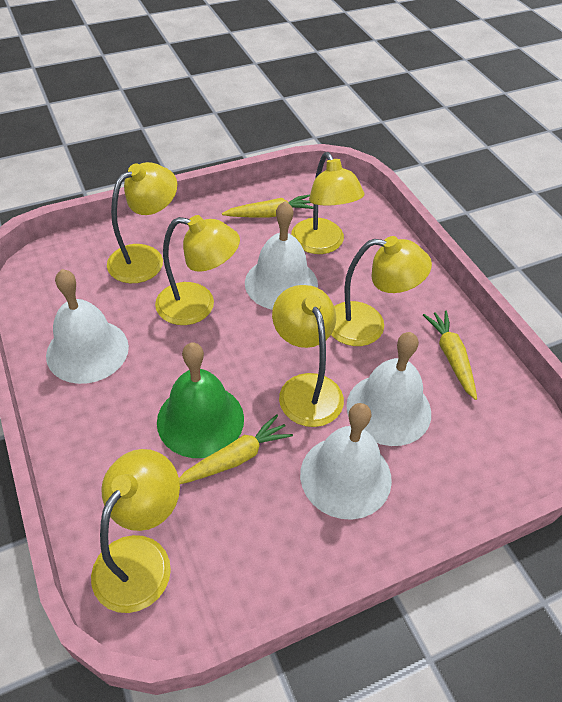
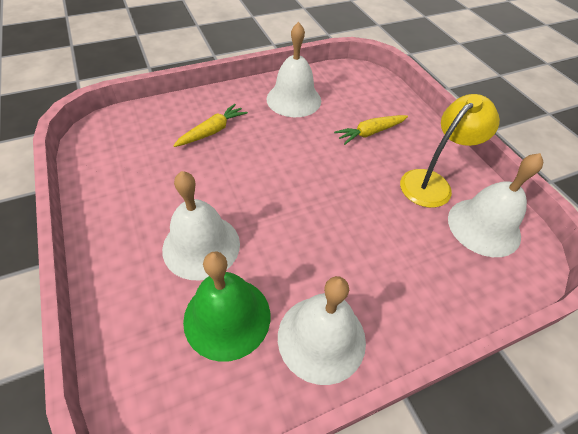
yellow carrot: 3 -> 2
yellow lamp: 6 -> 1

